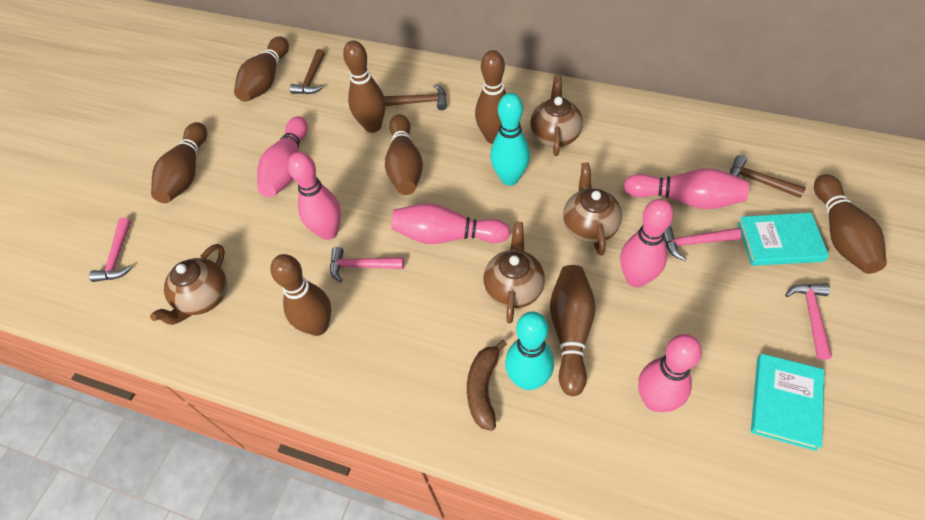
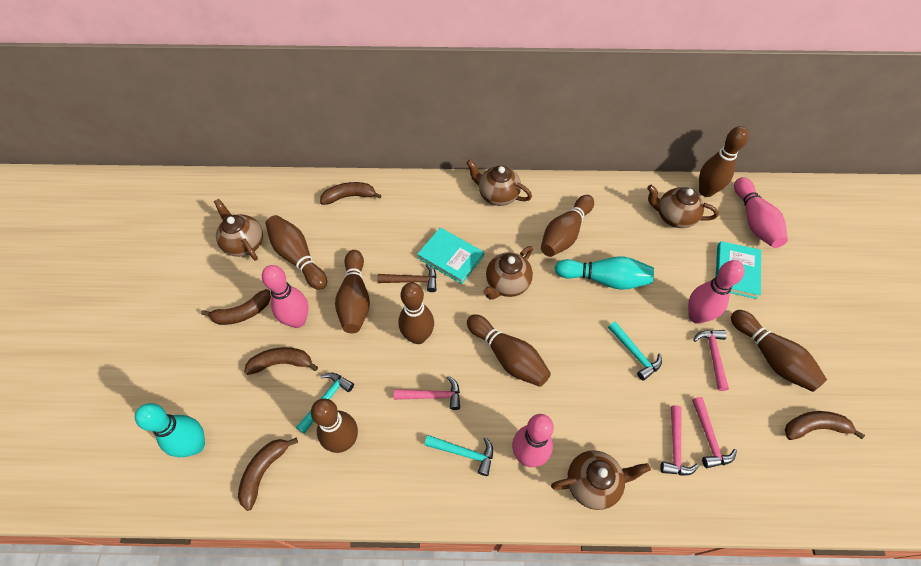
brown banana: 1 -> 5
brown hammer: 3 -> 1
brown teapot: 4 -> 5
pink bowling pin: 6 -> 4
turquoise hammer: 0 -> 3

